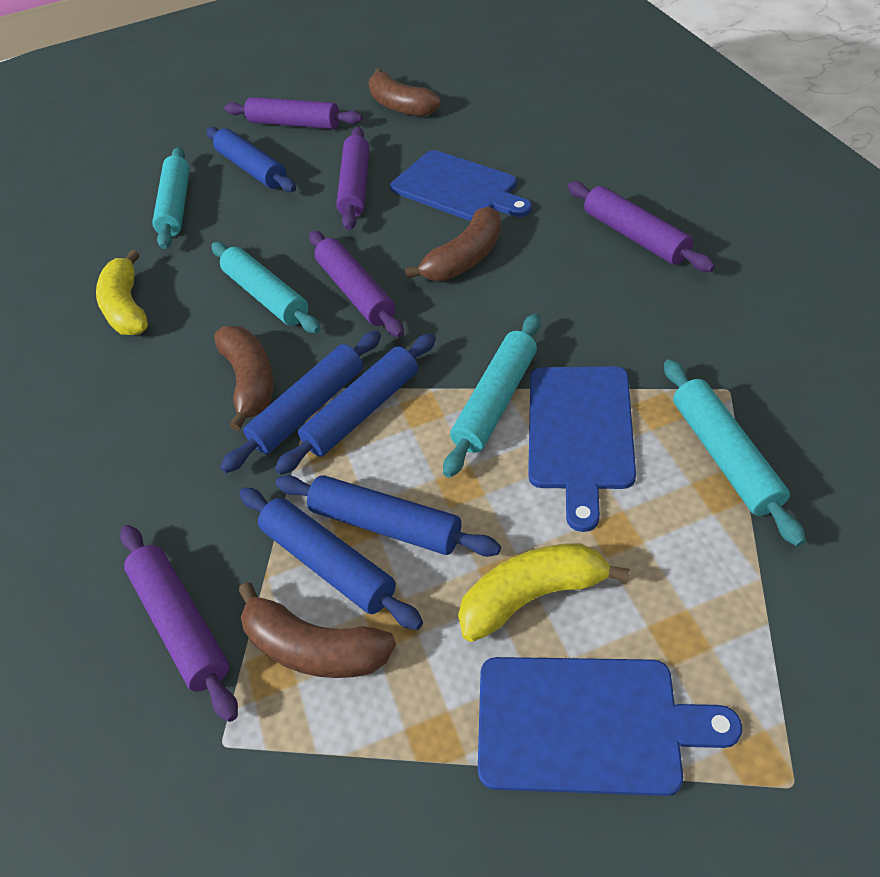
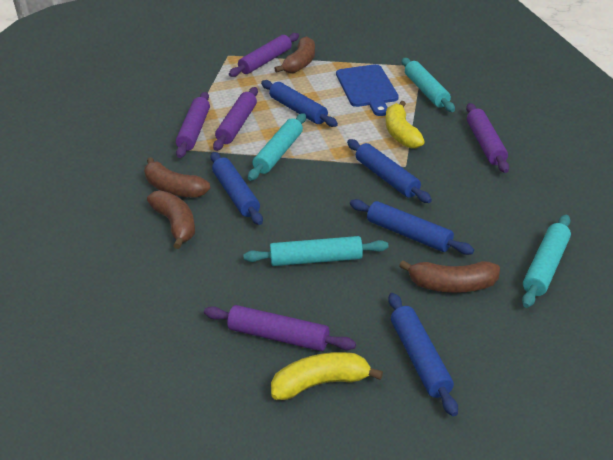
blue cutting board: 3 -> 1

